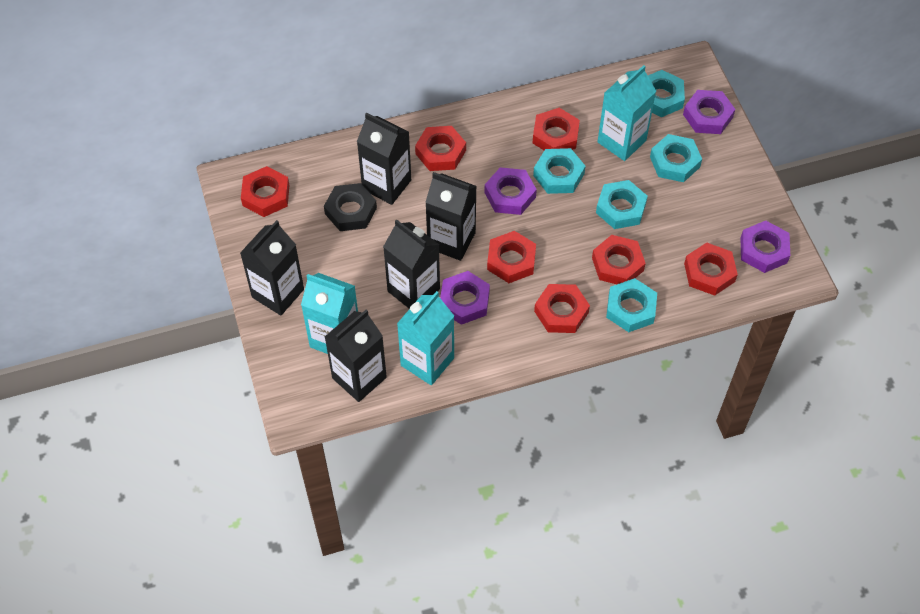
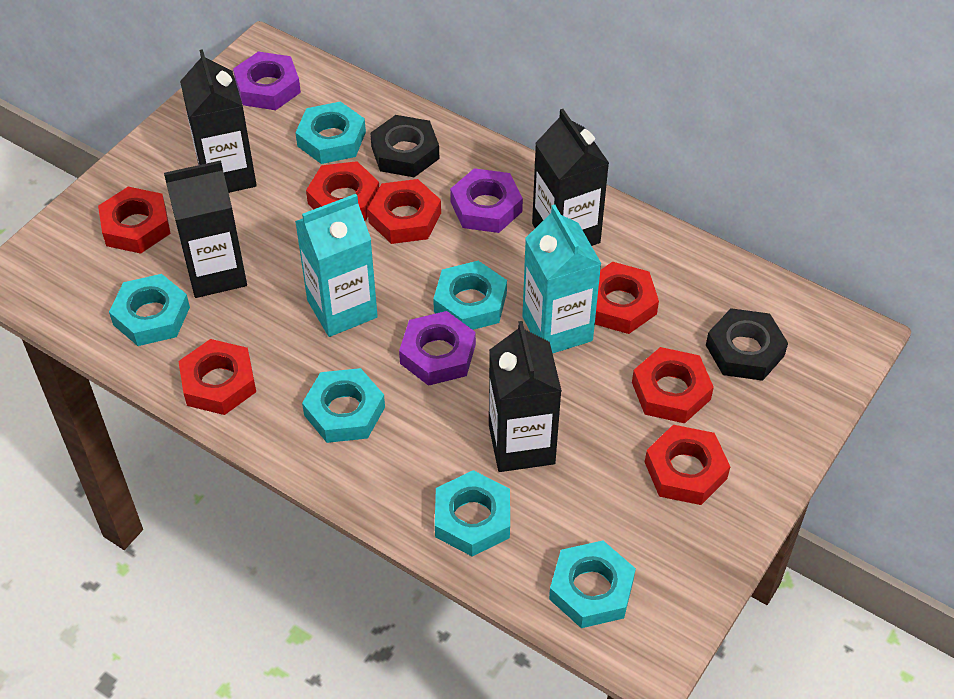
black carton: 5 -> 4
black nut: 1 -> 2
purple nut: 4 -> 3
turquoise carton: 3 -> 2
turquoise nut: 5 -> 6

